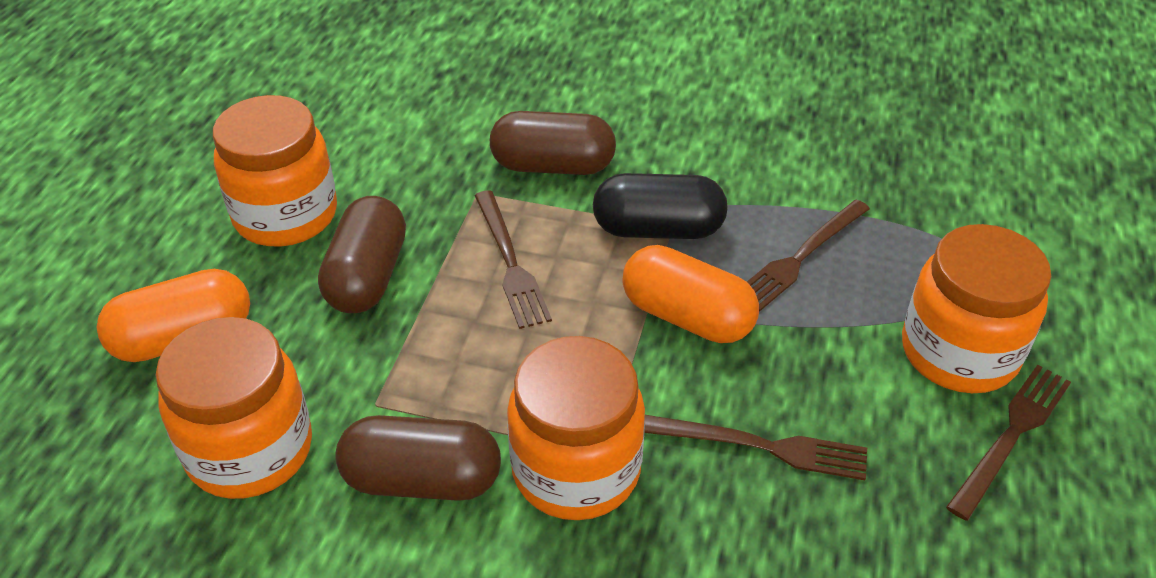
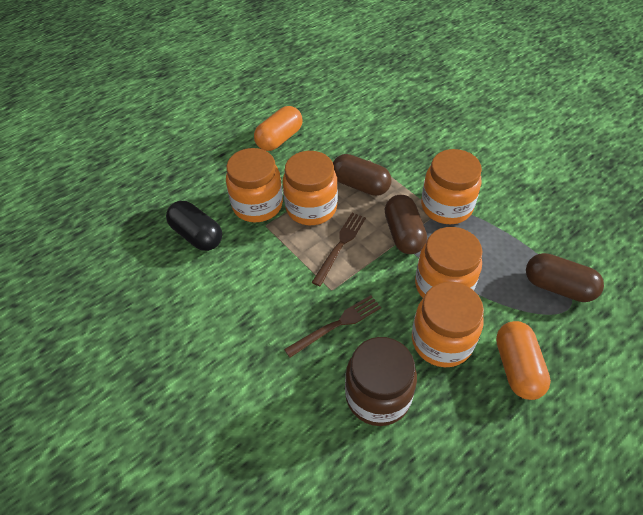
brown fork: 4 -> 2
brown jar: 0 -> 1
orange jar: 4 -> 5

